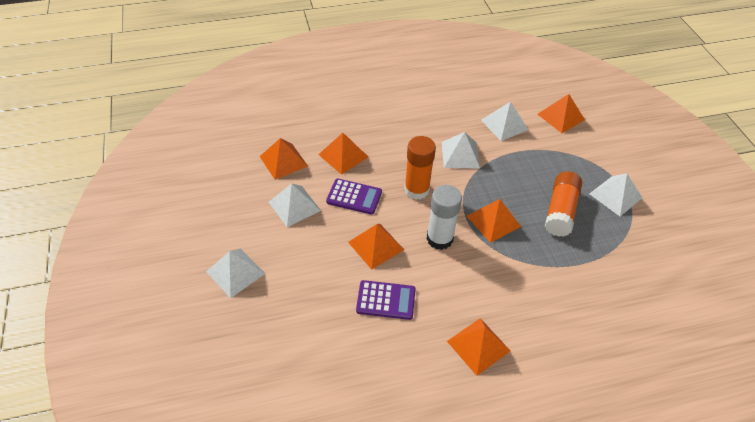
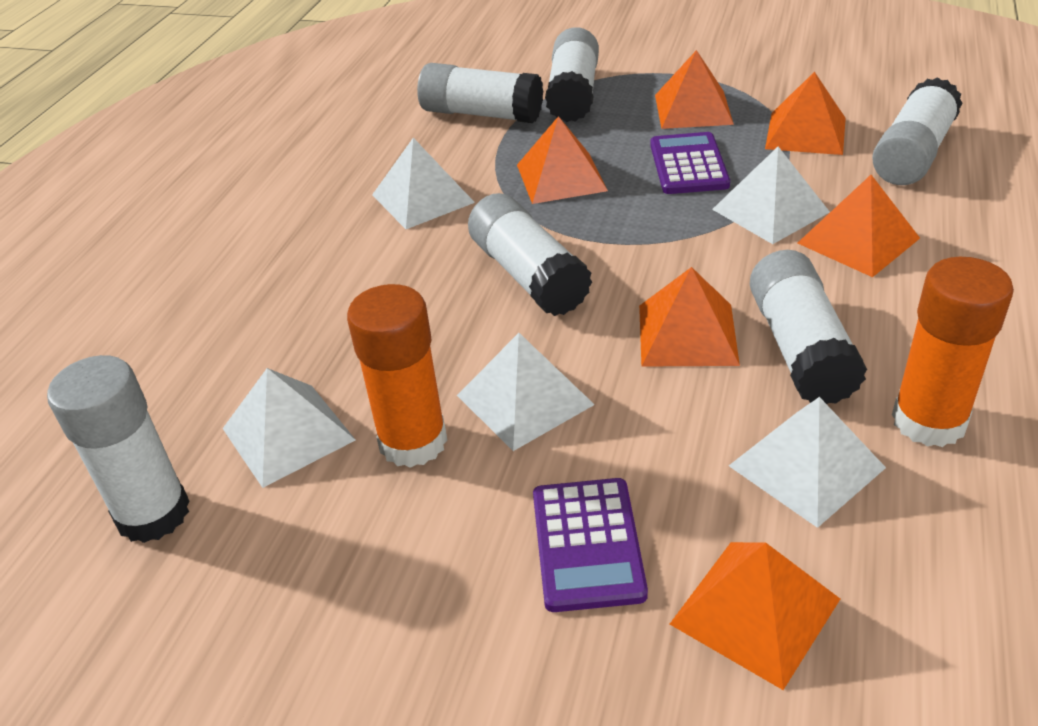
white glue stick: 1 -> 6

